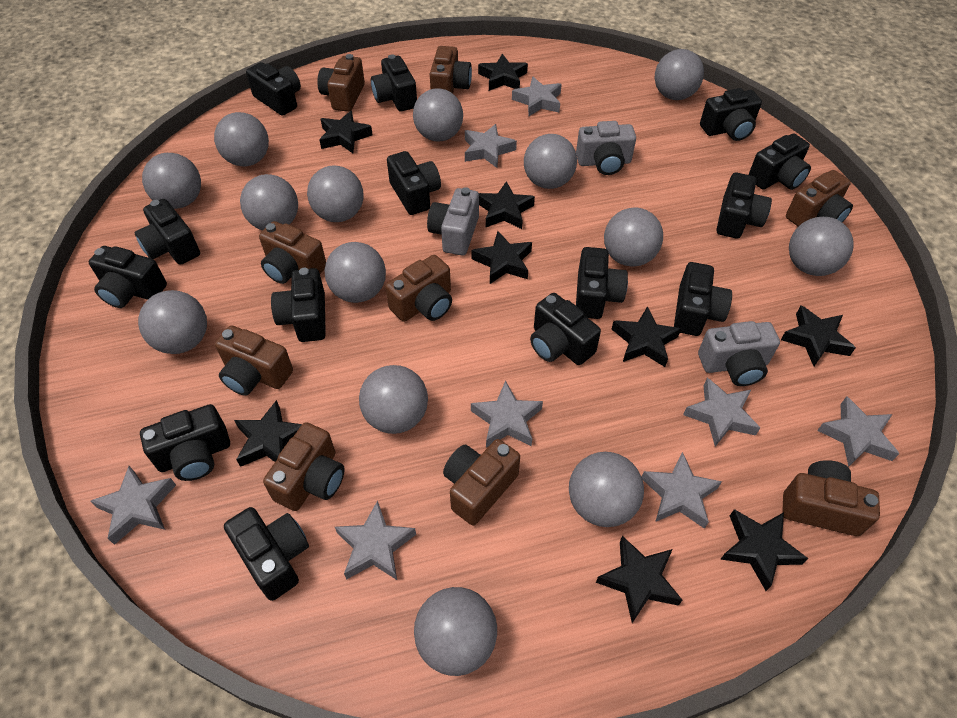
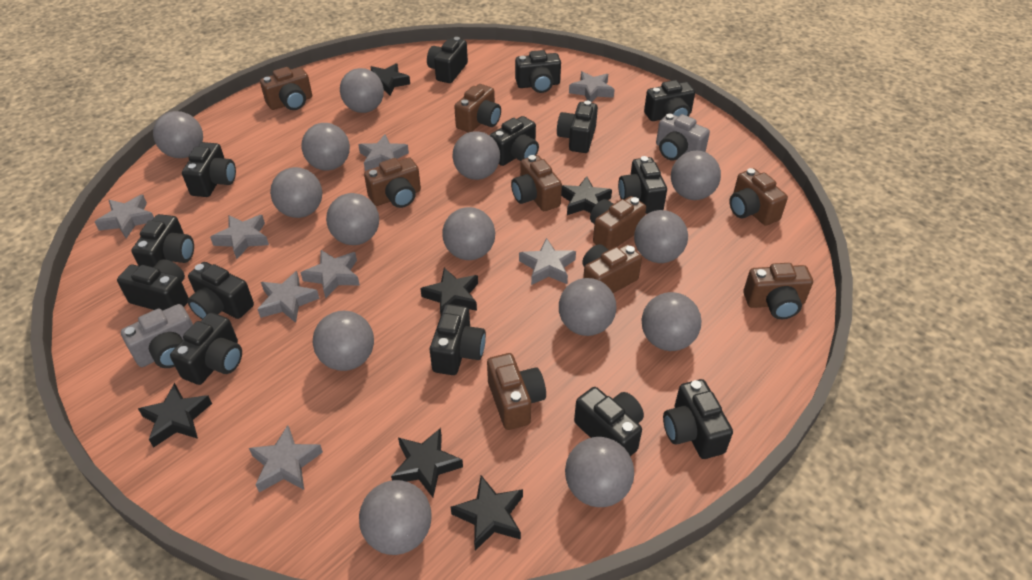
black star: 9 -> 6
grey camera: 3 -> 2

